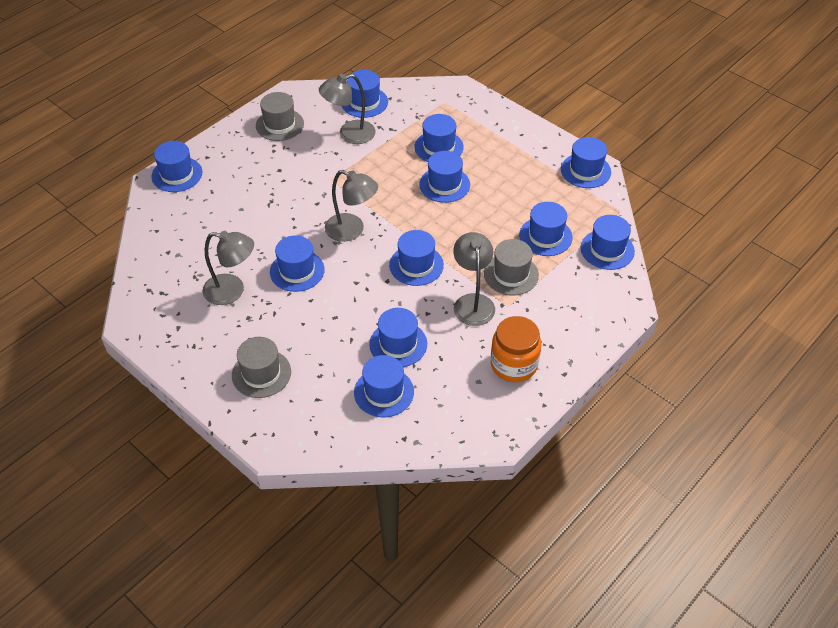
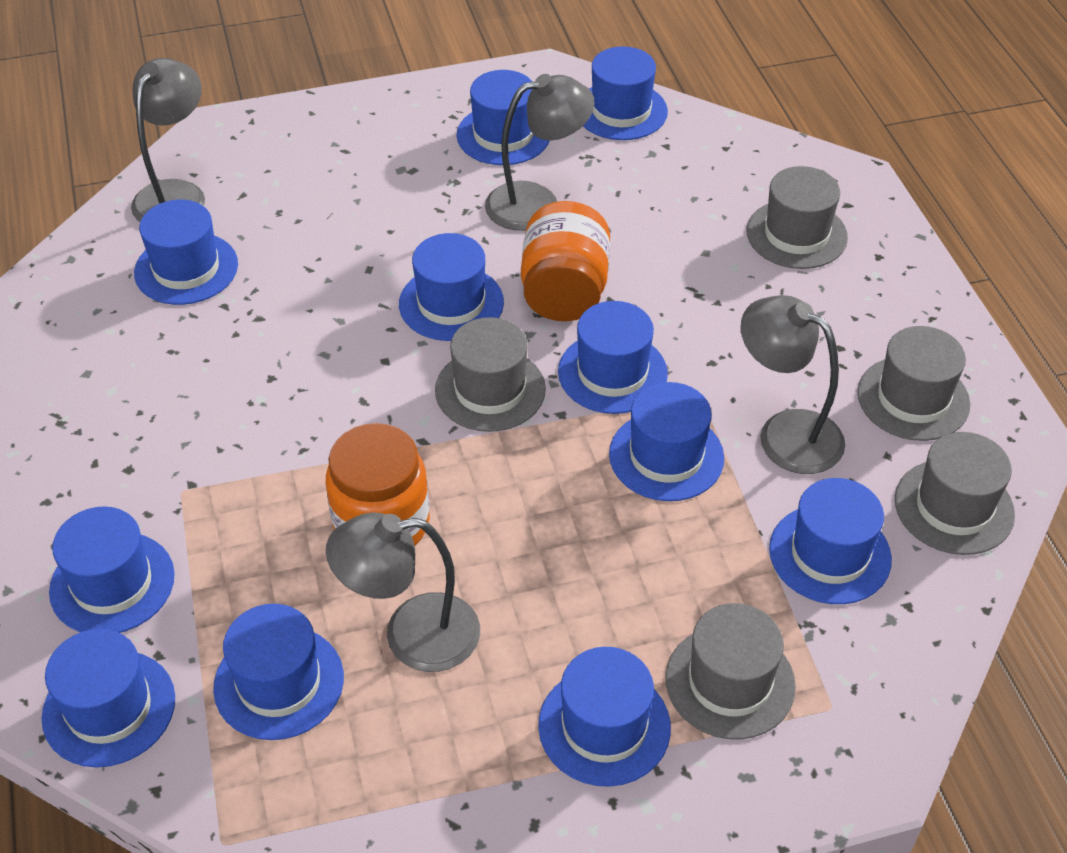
grey hat: 3 -> 5
orange jar: 1 -> 2

